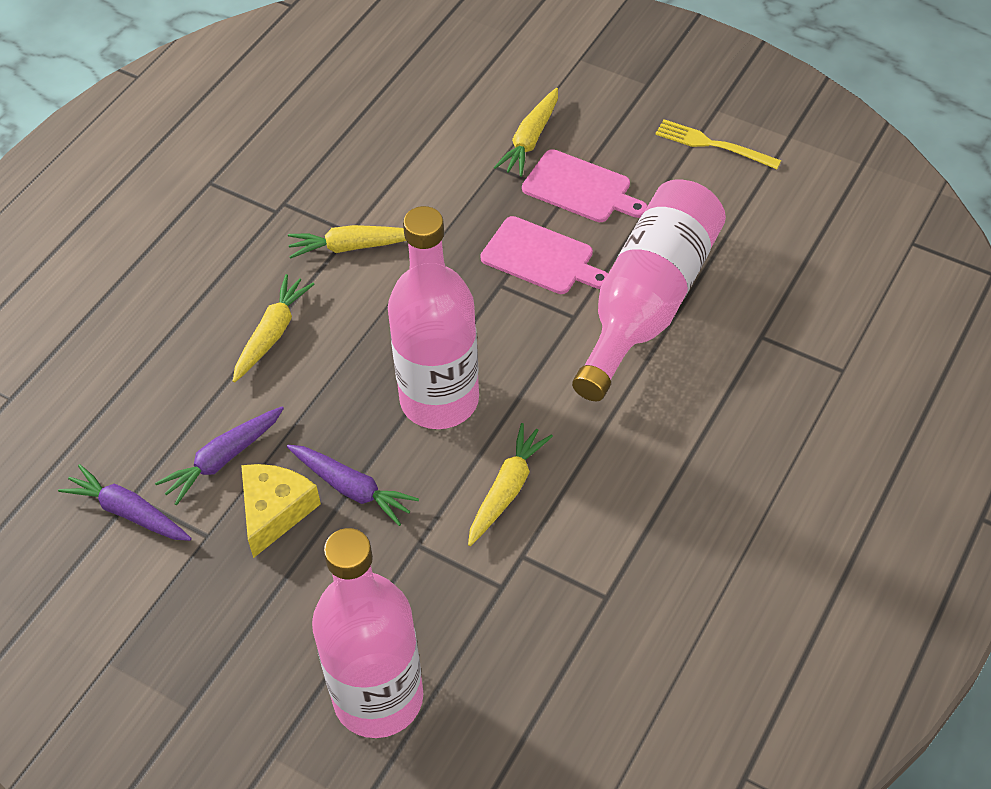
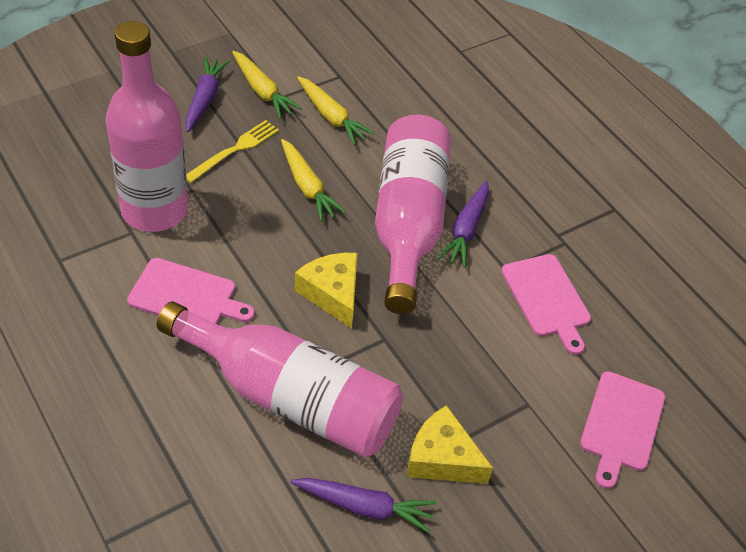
pink cutting board: 2 -> 3
yellow carrot: 4 -> 3
yellow cheese: 1 -> 2

